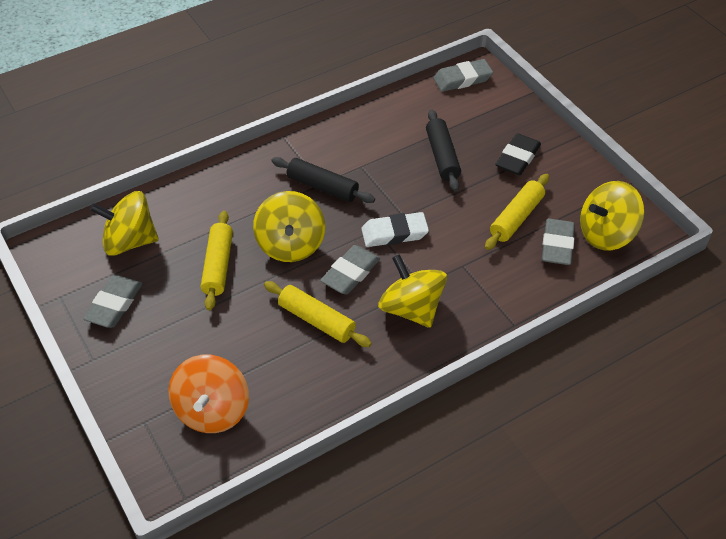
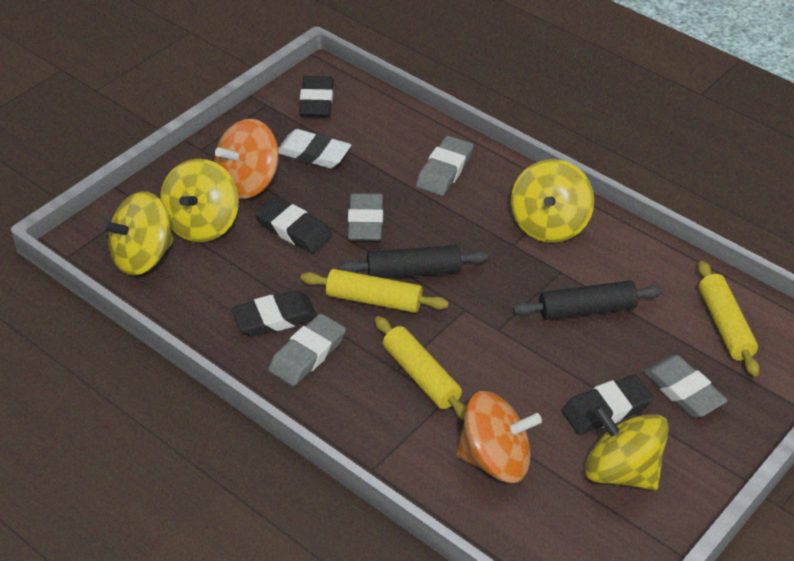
black eraser: 1 -> 4
orange spinning top: 1 -> 2

